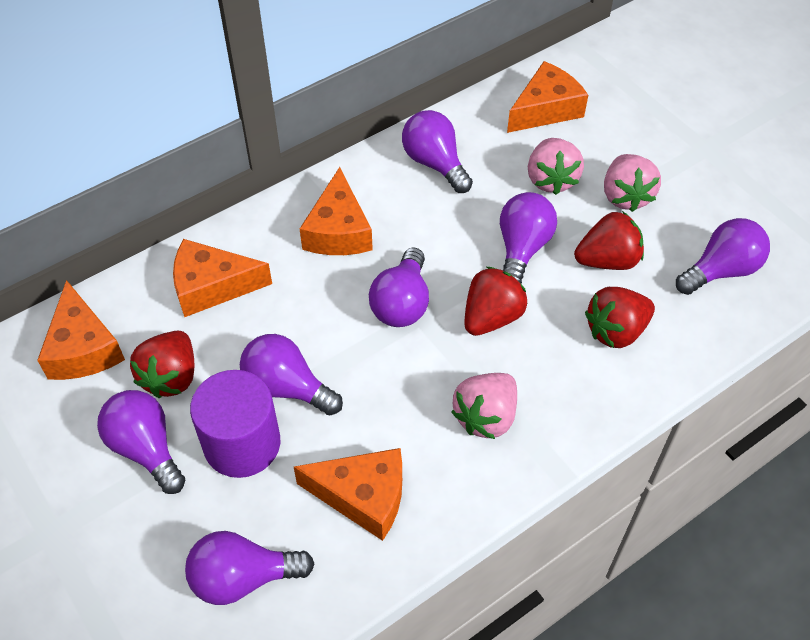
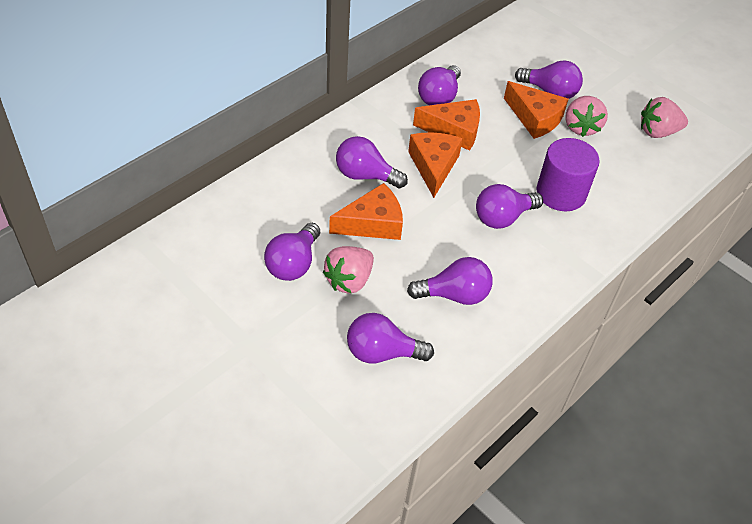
orange cheese: 5 -> 4
red strawberry: 4 -> 0

